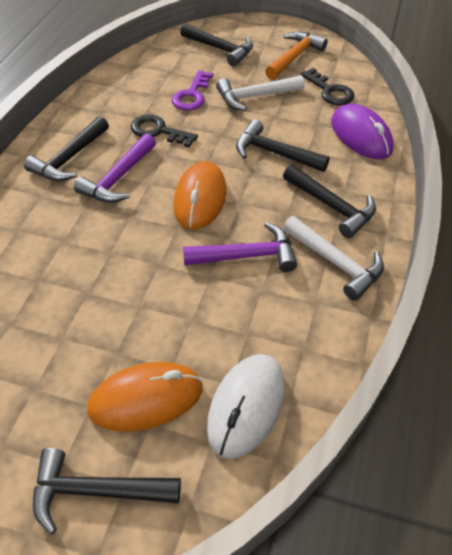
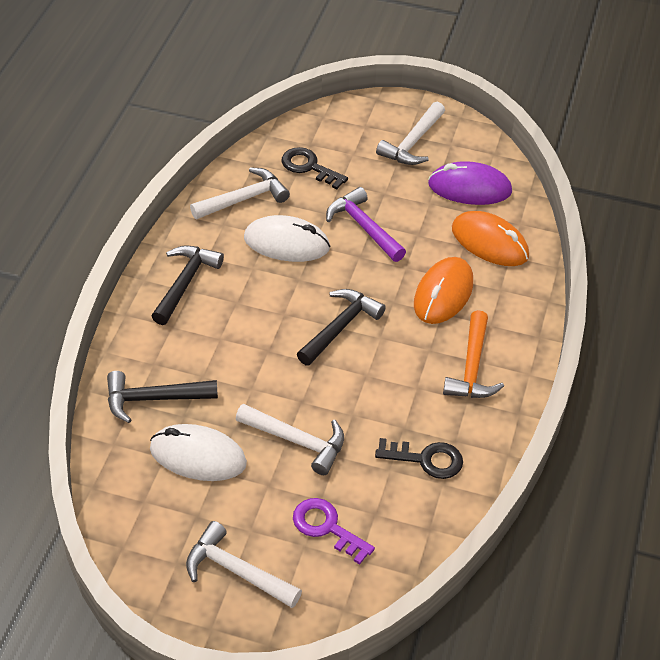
black hammer: 5 -> 3
purple hammer: 2 -> 1
white hammer: 2 -> 4
white mouse: 1 -> 2

